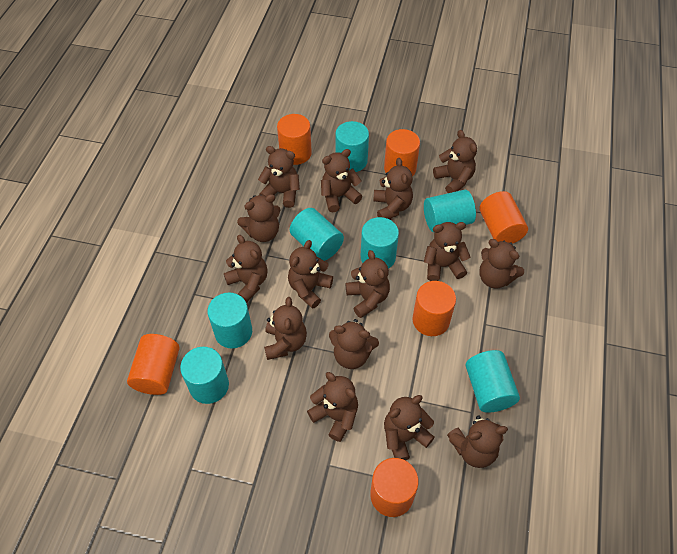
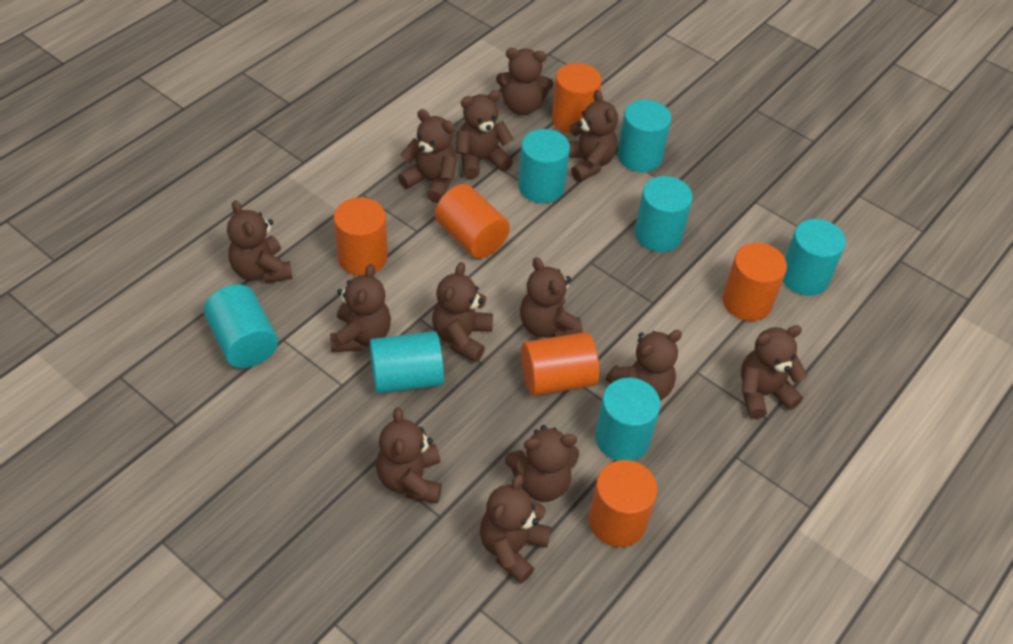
brown teddy bear: 15 -> 13

